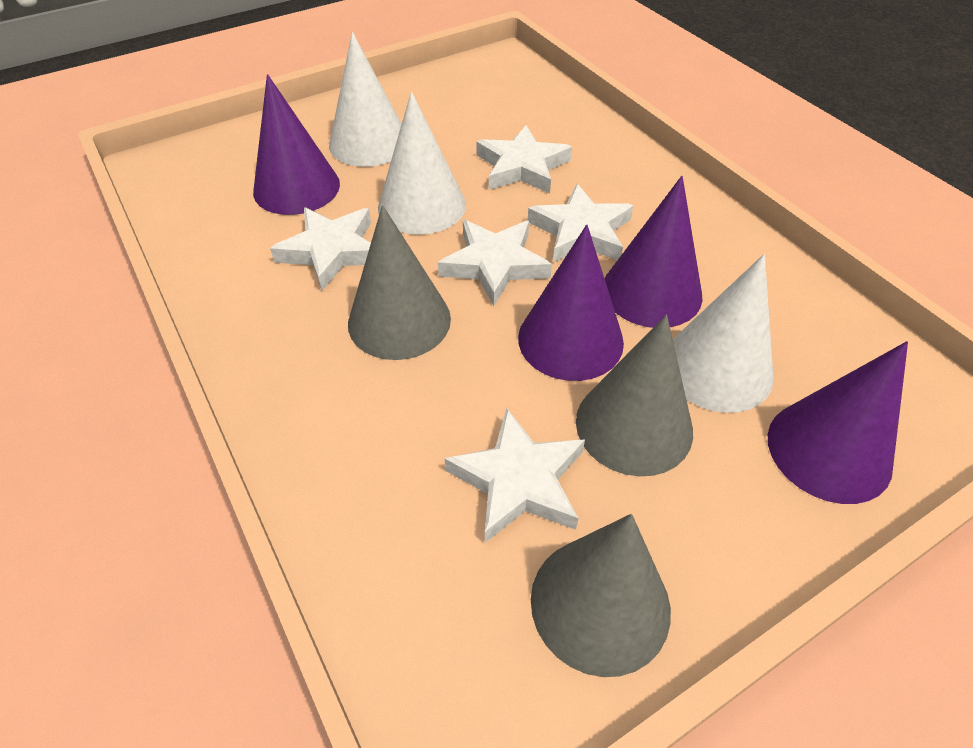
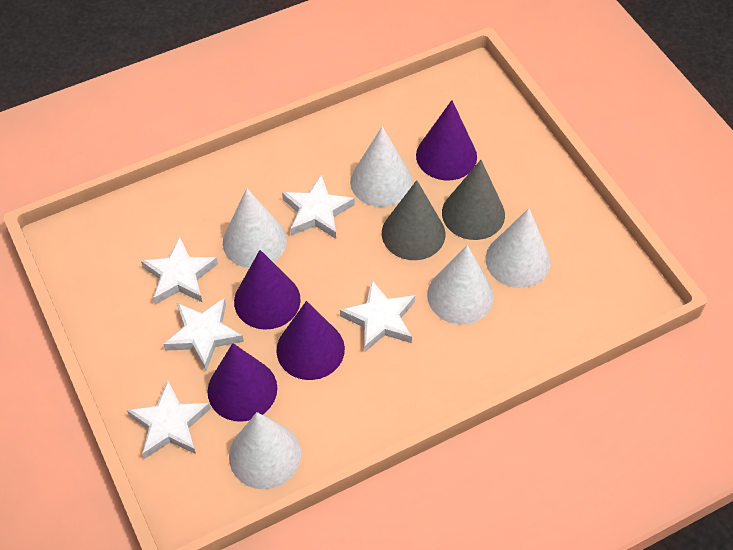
grey cone: 3 -> 2
white cone: 3 -> 5

